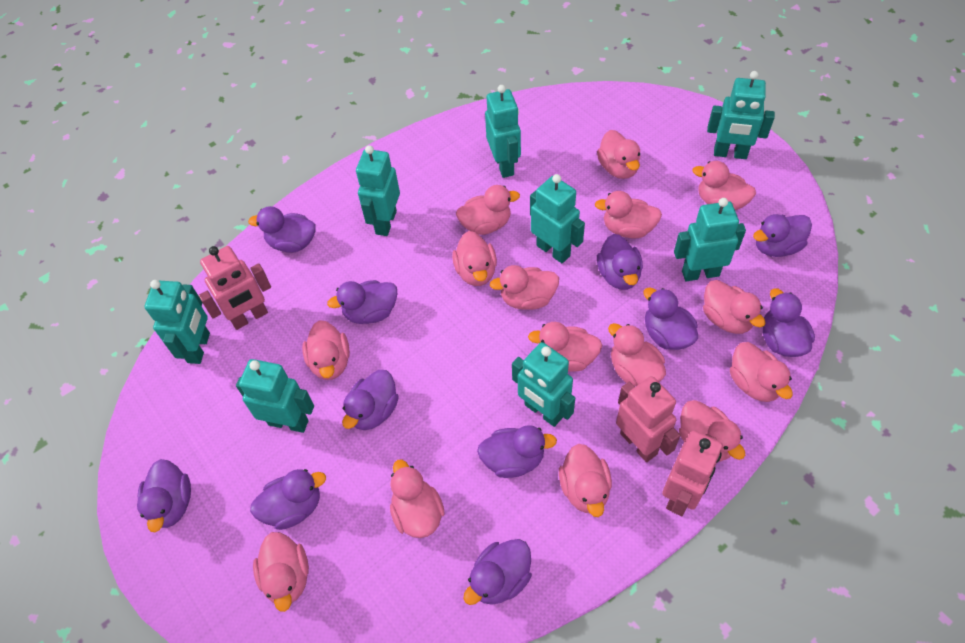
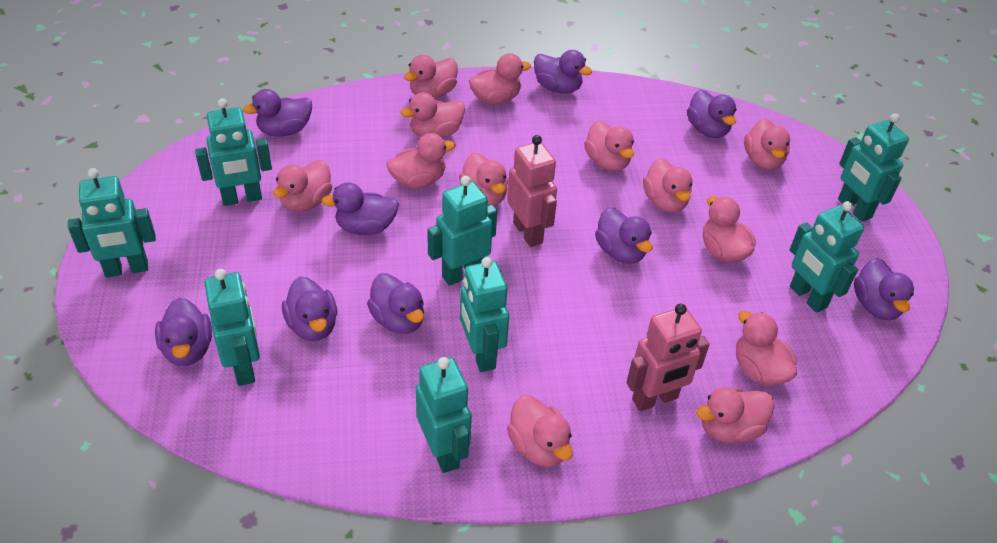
pink duck: 15 -> 13
pink robot: 3 -> 2
purple duck: 11 -> 9

